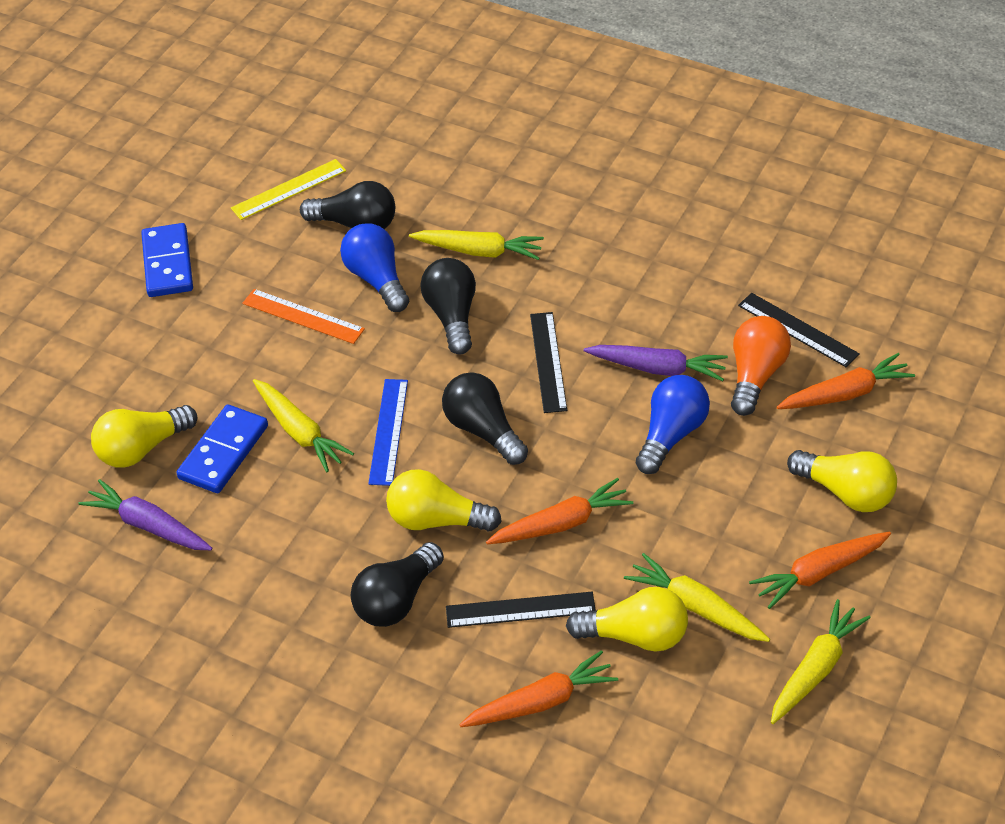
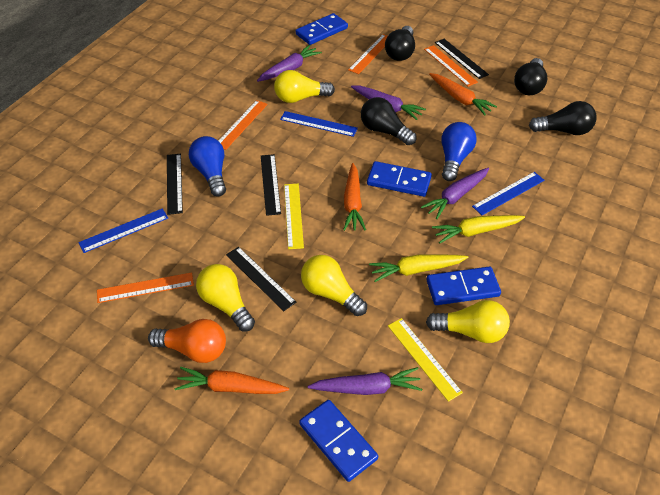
black ruler: 3 -> 4
blue domino: 2 -> 4
blue ruler: 1 -> 3
orange carrot: 4 -> 3
orange ruler: 1 -> 4
purple carrot: 2 -> 4
yellow carrot: 4 -> 2
yellow ruler: 1 -> 2

